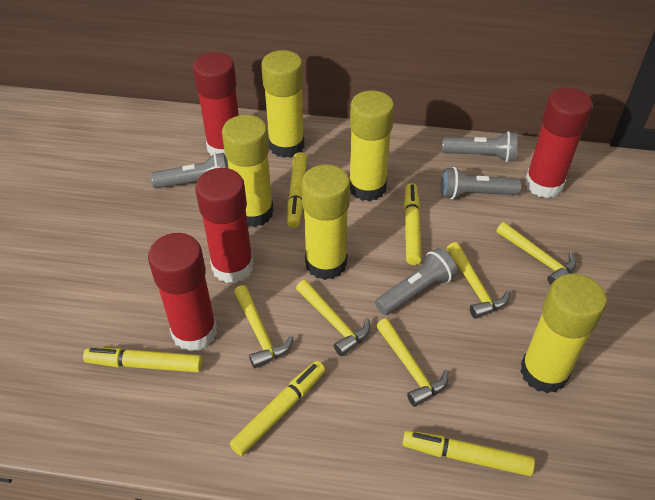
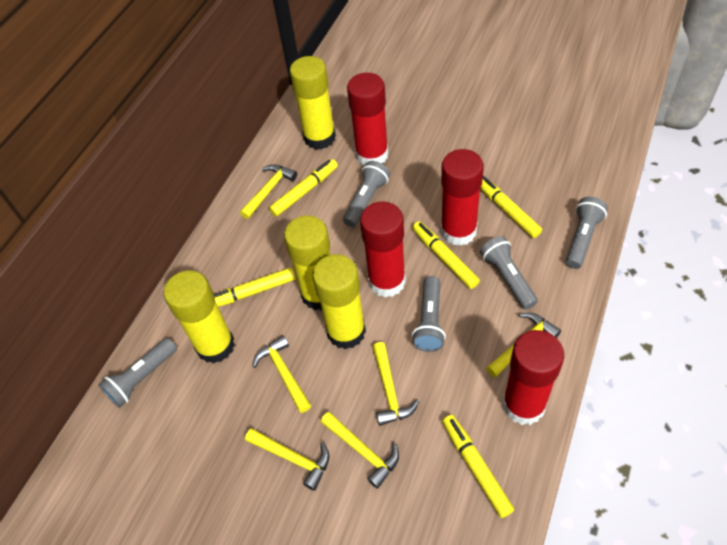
grey flashlight: 4 -> 5
yellow glue stick: 5 -> 4
yellow hammer: 5 -> 6

